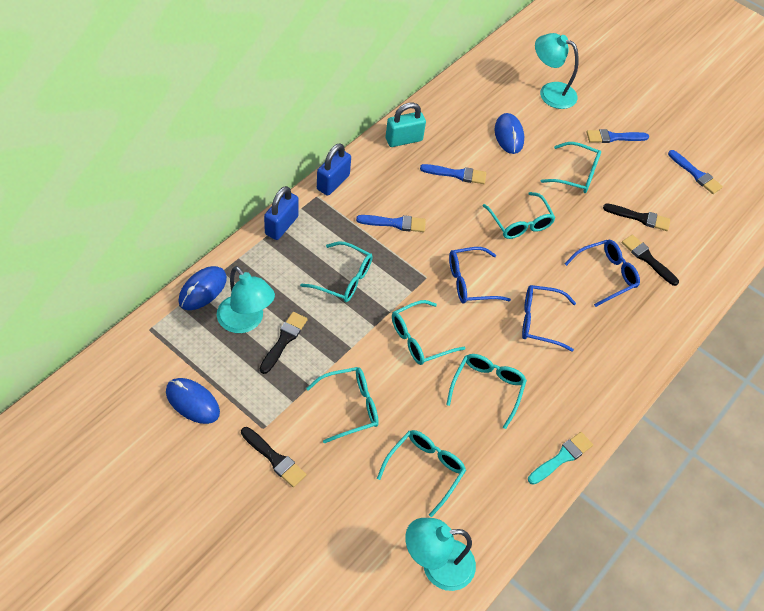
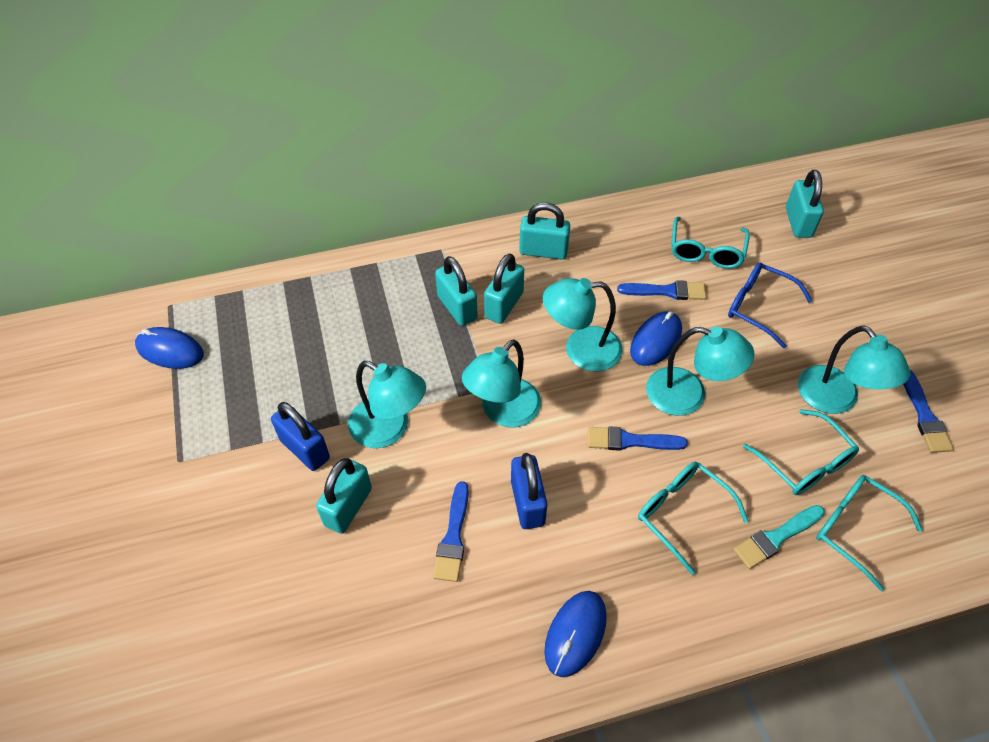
black brush: 4 -> 0
blue glasses: 3 -> 1
turquoise glasses: 7 -> 4
turquoise lamp: 3 -> 5
turquoise padlock: 1 -> 5

